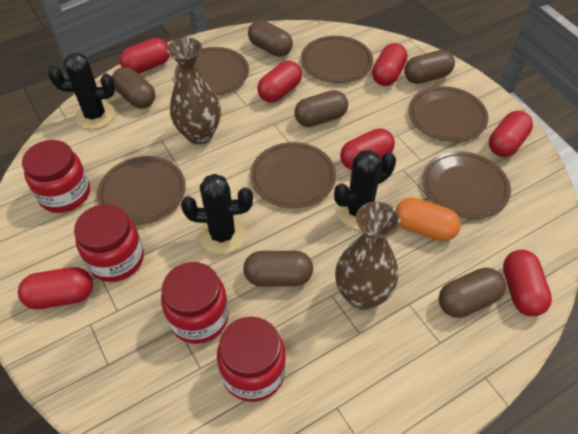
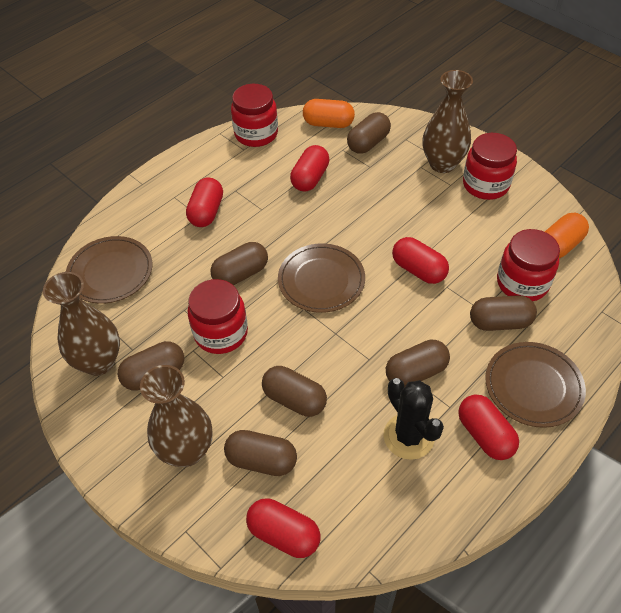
black cactus: 3 -> 1
brown capsule: 6 -> 7
brown plate: 6 -> 3
brown vase: 2 -> 3
orange capsule: 1 -> 2
red capsule: 7 -> 5

